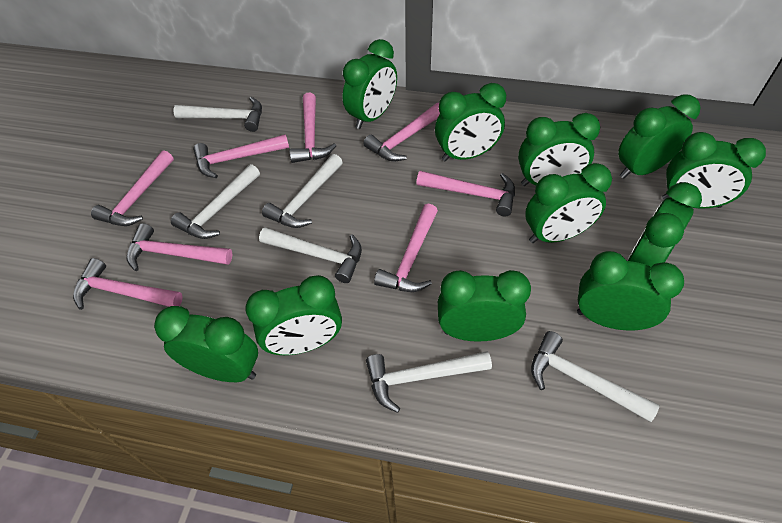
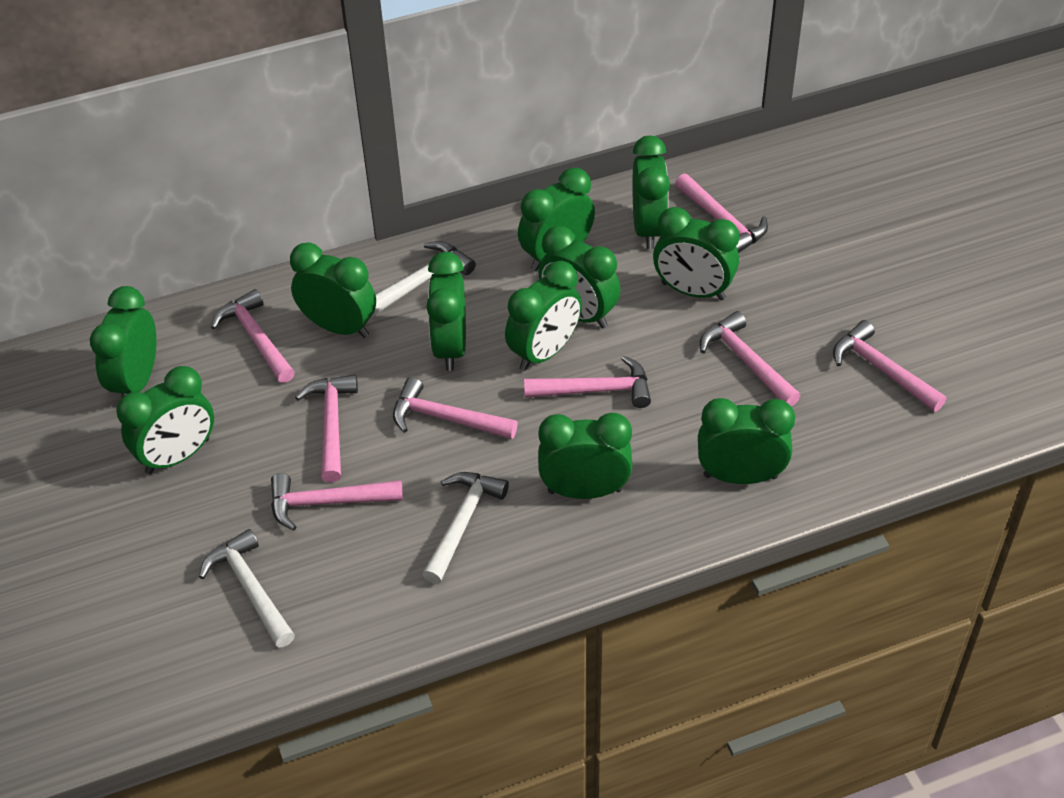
white hammer: 6 -> 3

